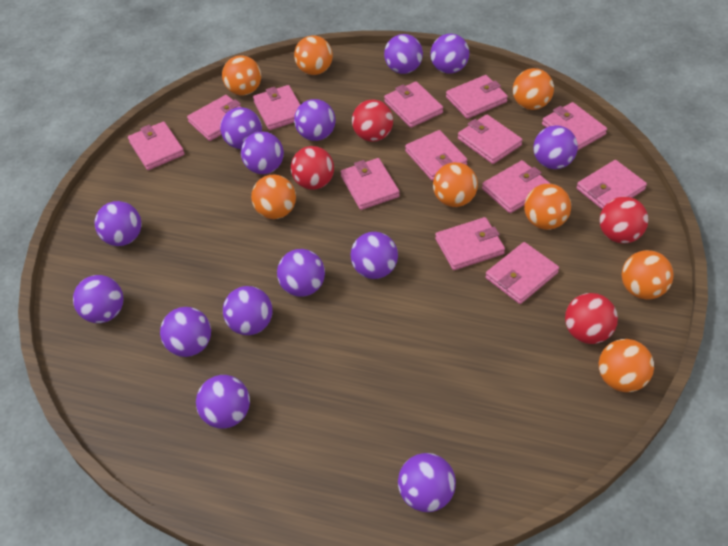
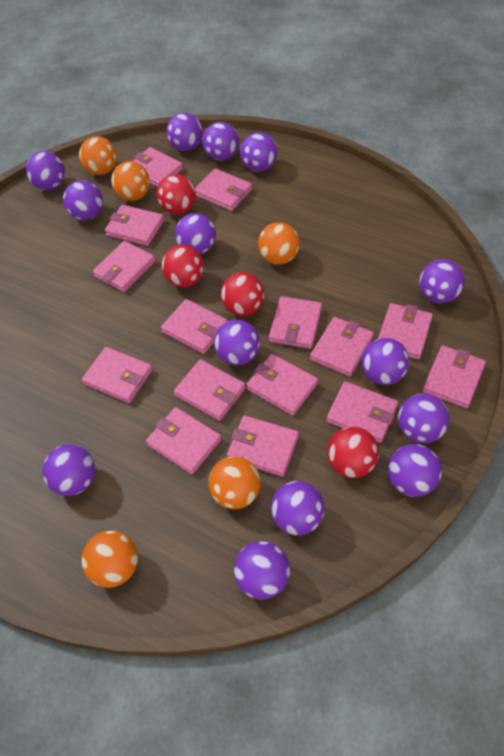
orange ball: 8 -> 5
pink wallet: 13 -> 15

